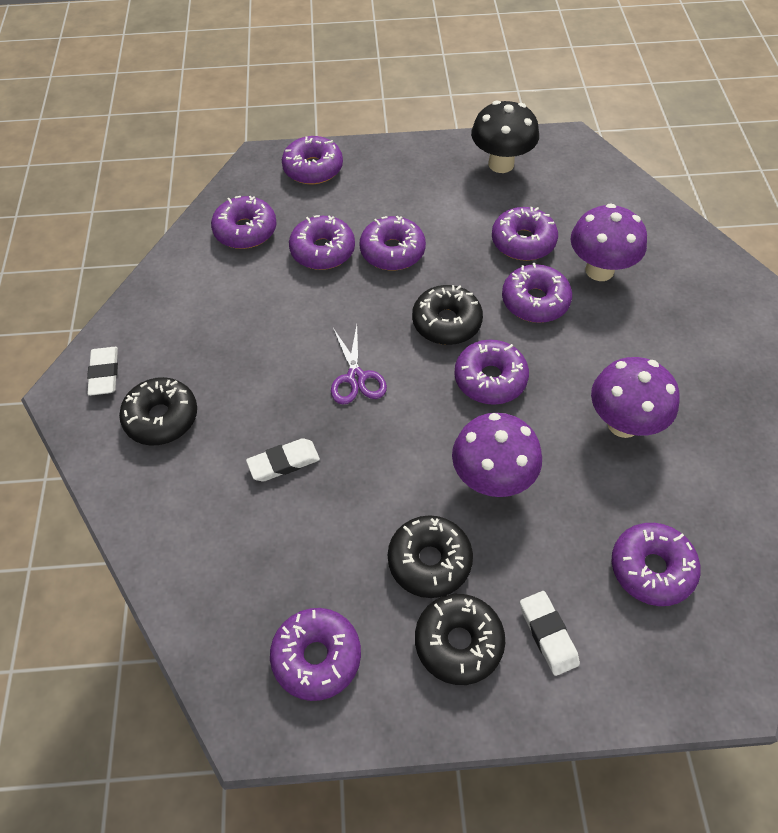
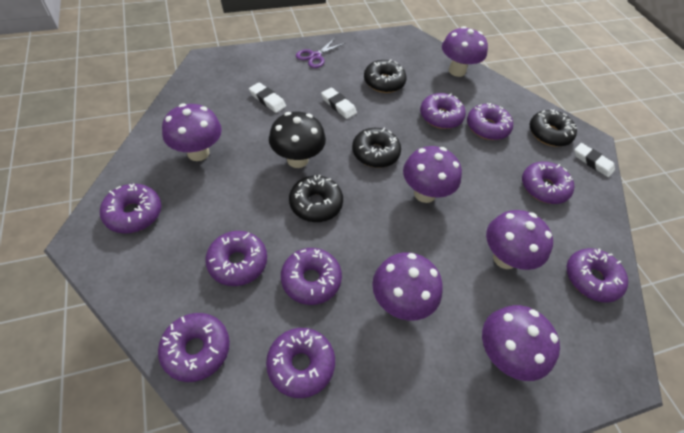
purple mushroom: 3 -> 6

